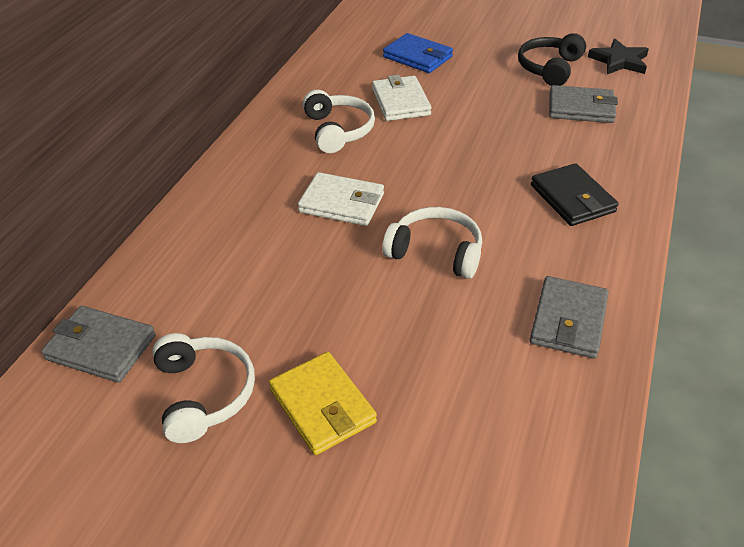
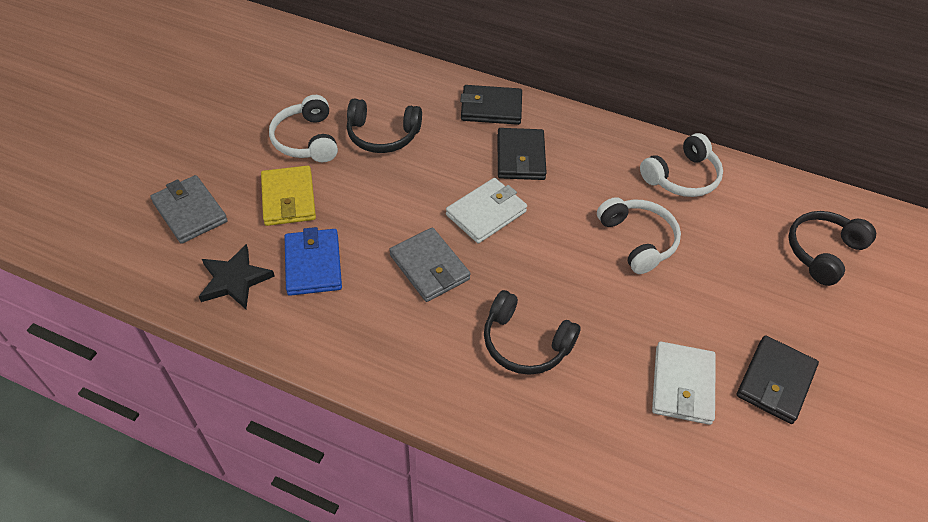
black headphones: 1 -> 3
black wallet: 1 -> 3
grey wallet: 3 -> 2

